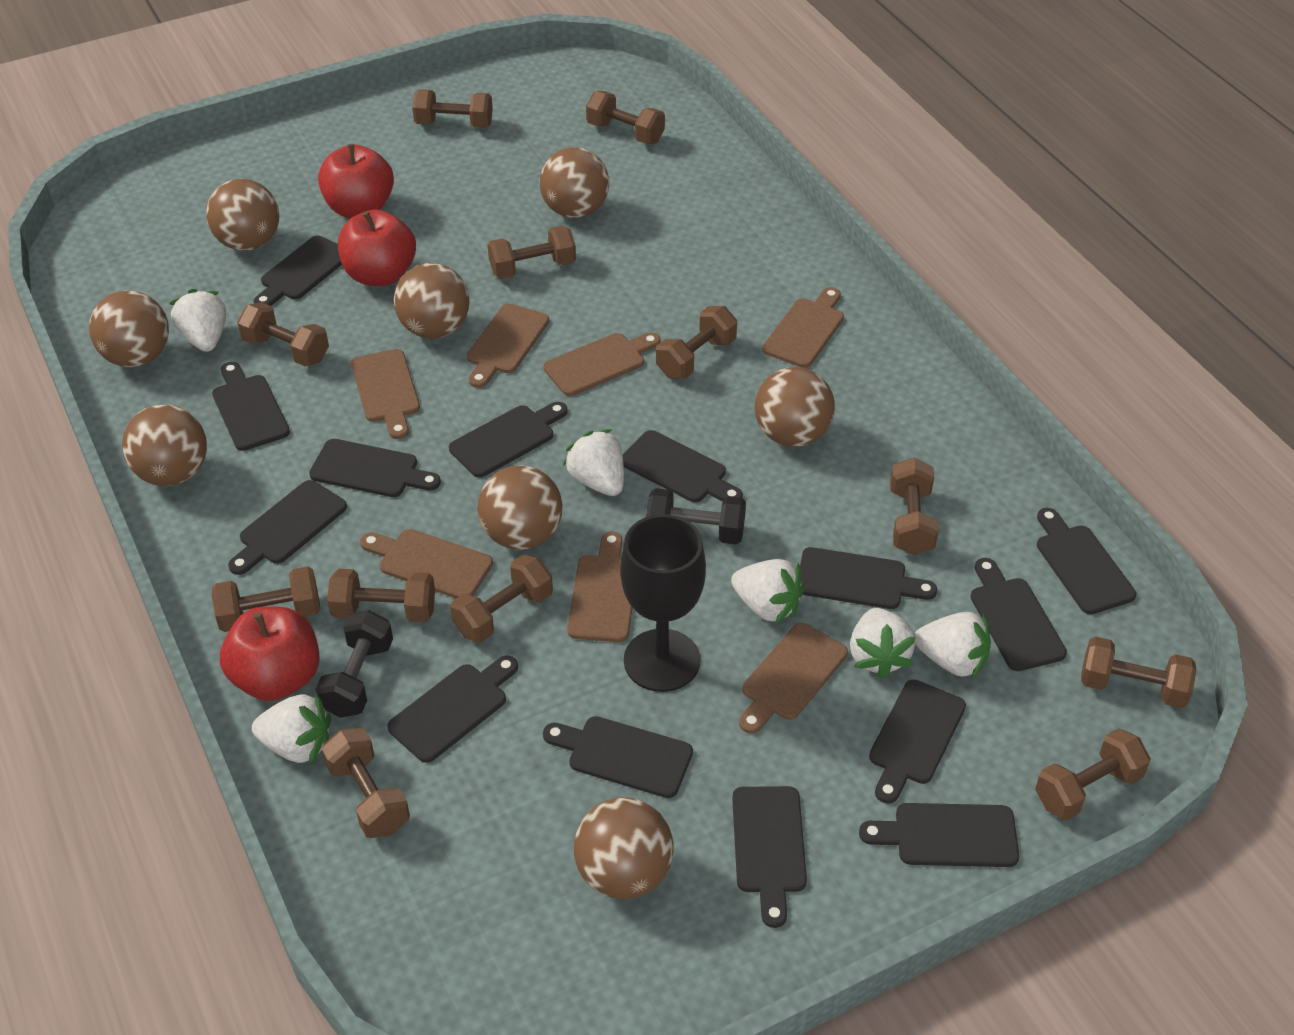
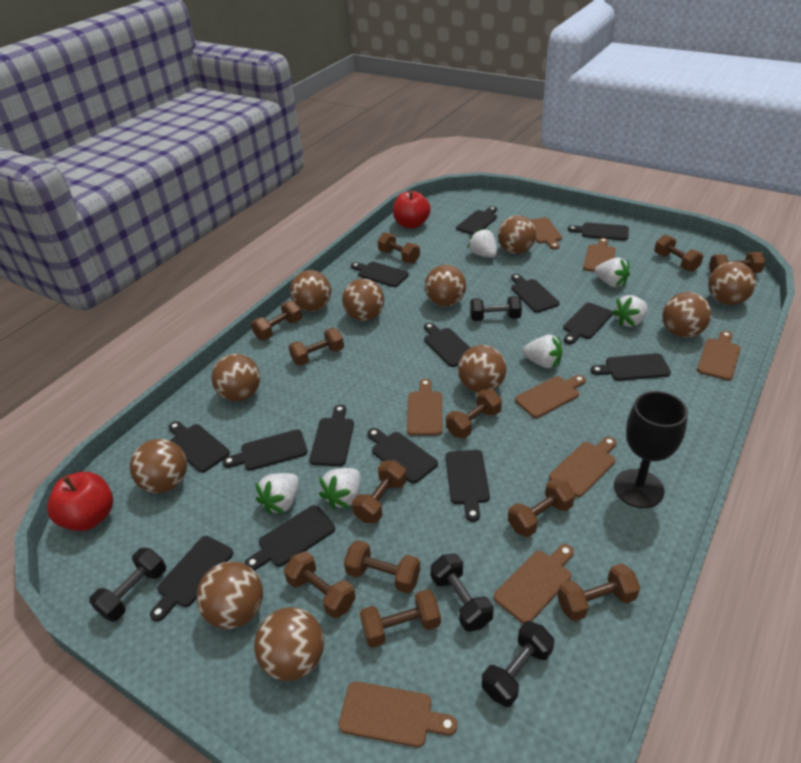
black dumbbell: 2 -> 4
brown ball: 8 -> 11
brown cutting board: 7 -> 8
red apple: 3 -> 2

